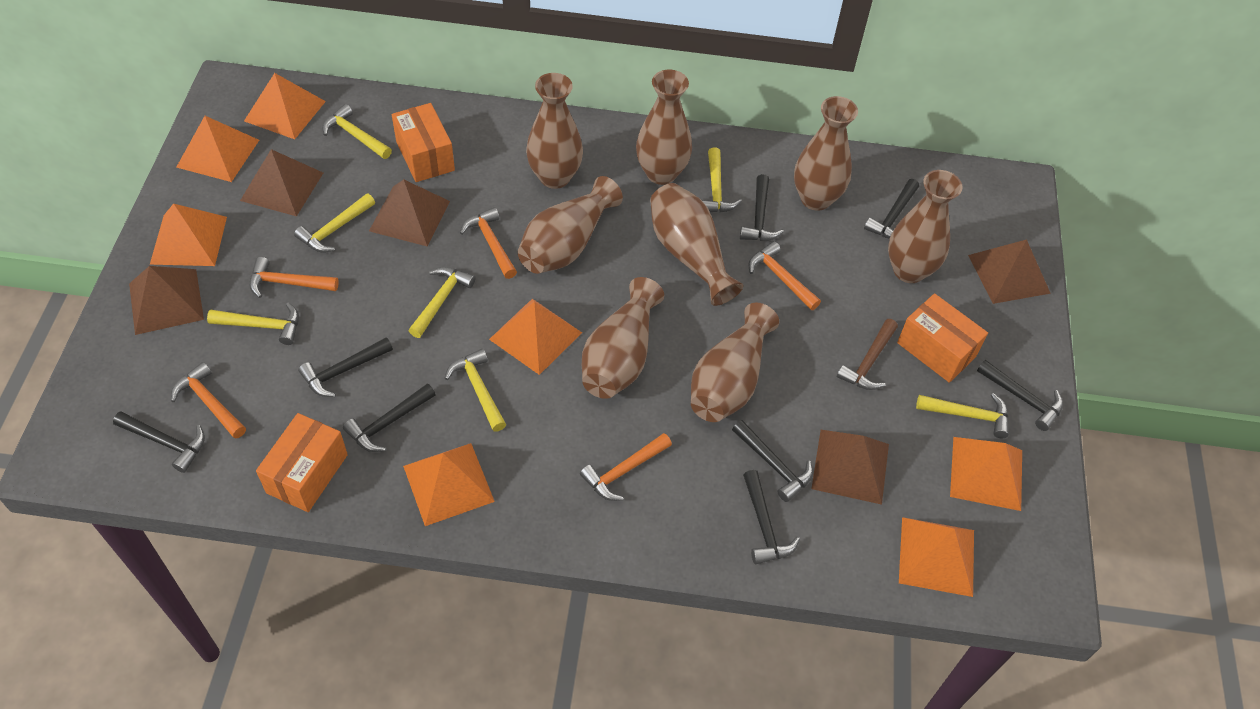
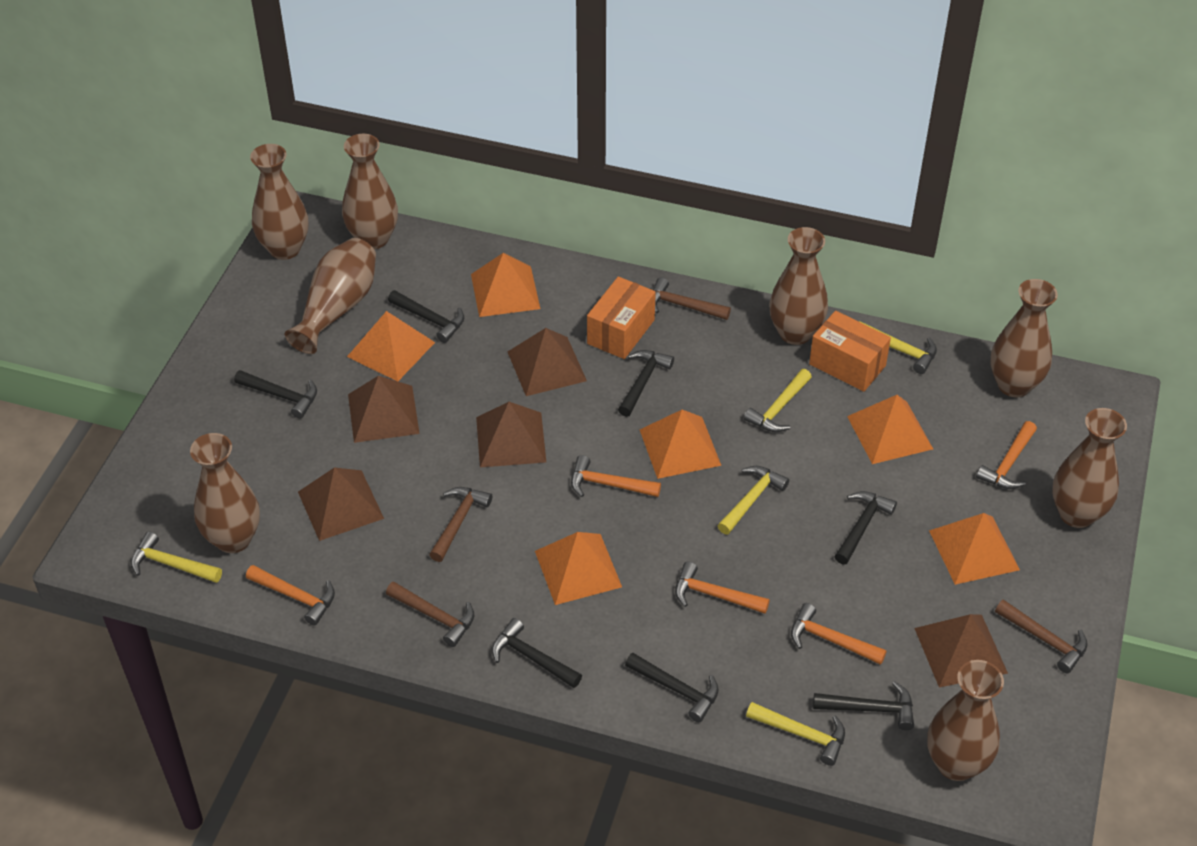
black hammer: 8 -> 7
brown hammer: 1 -> 4
orange box: 3 -> 2
orange pyramid: 7 -> 6
yellow hammer: 7 -> 5

